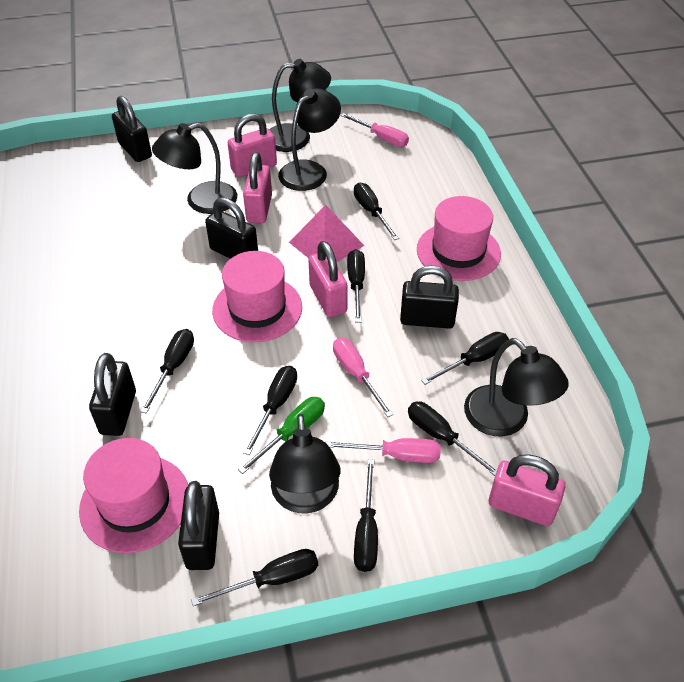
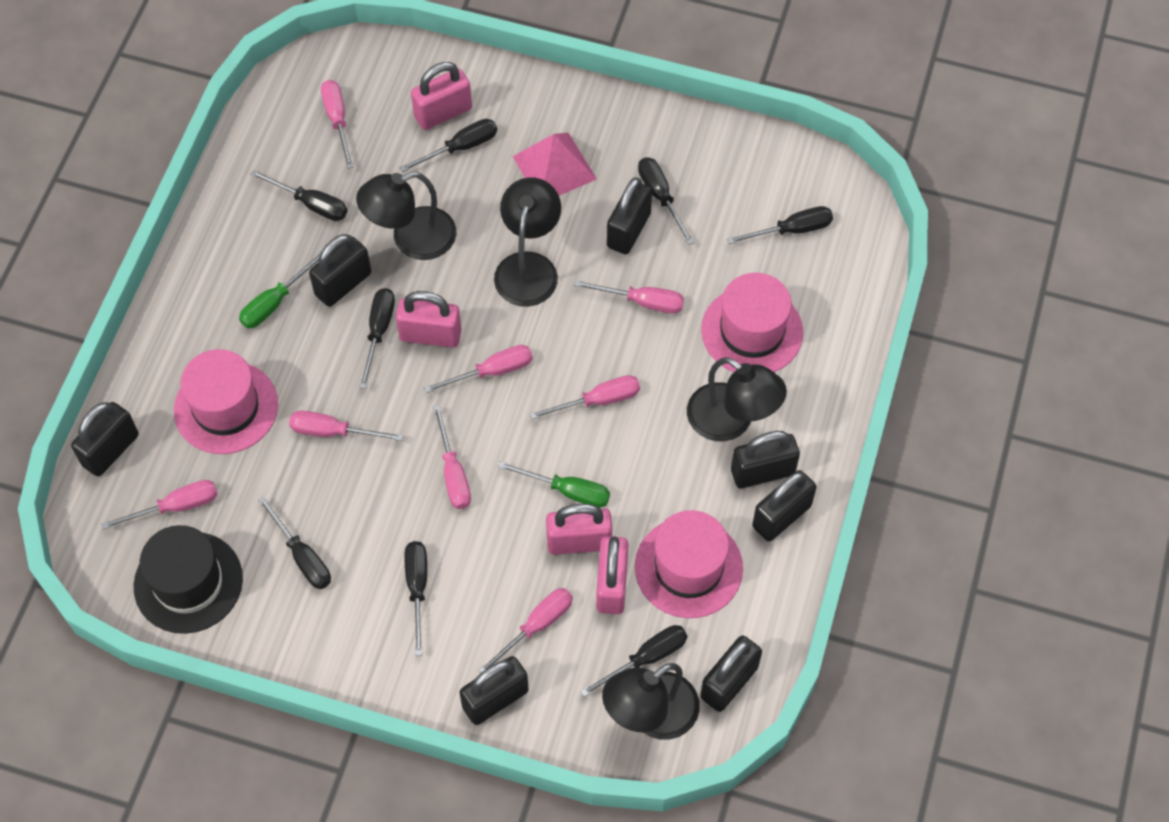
black hat: 0 -> 1
black lamp: 5 -> 4
black padlock: 5 -> 7
green screwdriver: 1 -> 2
pink screwdriver: 3 -> 8

